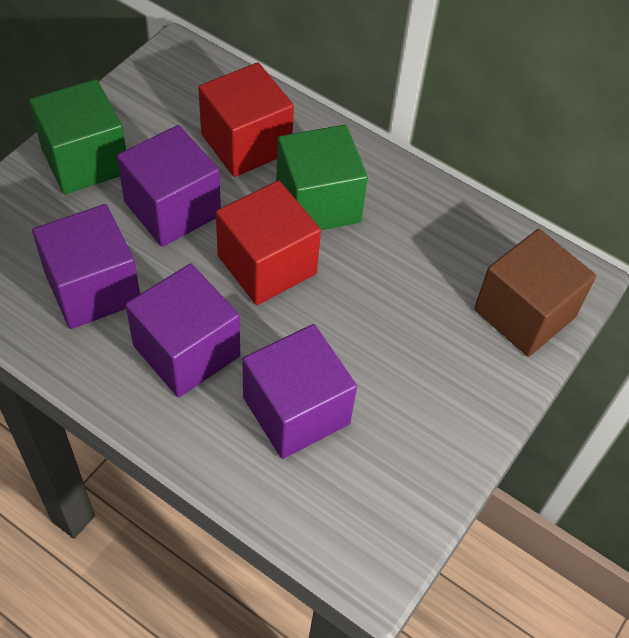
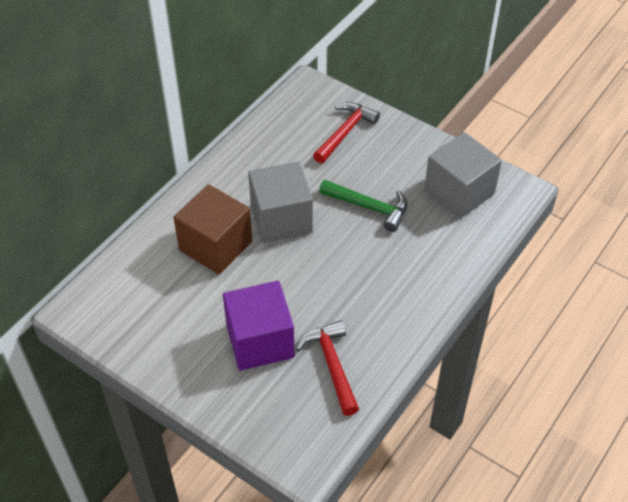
green cube: 2 -> 0
green hammer: 0 -> 1
grey cube: 0 -> 2
purple cube: 4 -> 1
red cube: 2 -> 0
red hammer: 0 -> 2

